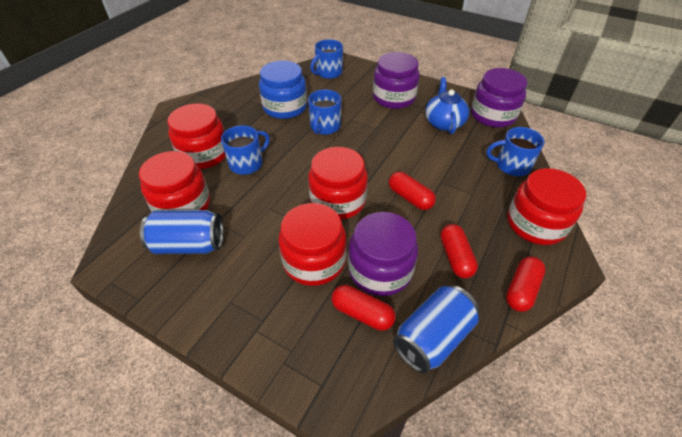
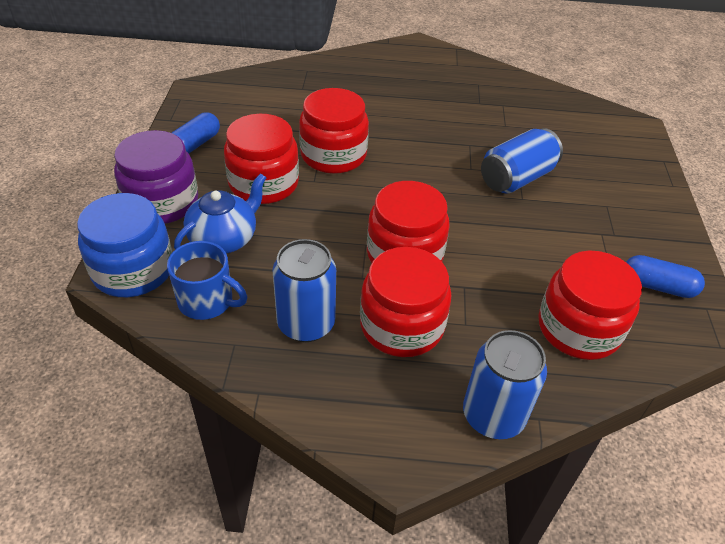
blue can: 2 -> 3
blue capsule: 0 -> 2
blue mug: 4 -> 1
purple jar: 3 -> 1
red capsule: 4 -> 0

